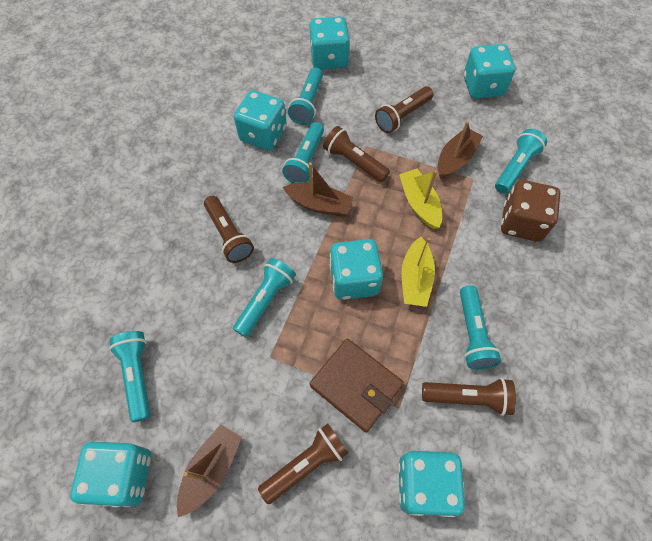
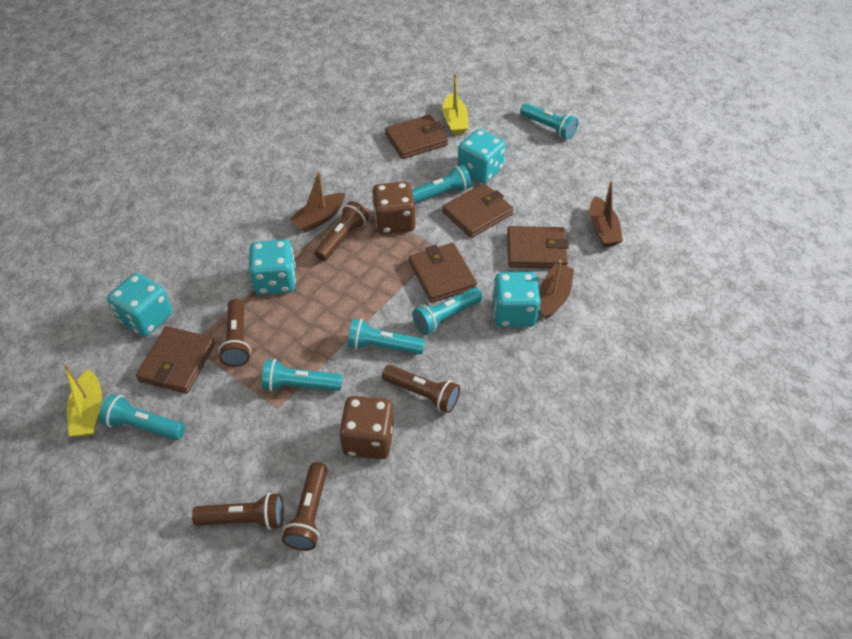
brown dice: 1 -> 2
brown wallet: 1 -> 5
turquoise dice: 6 -> 4

